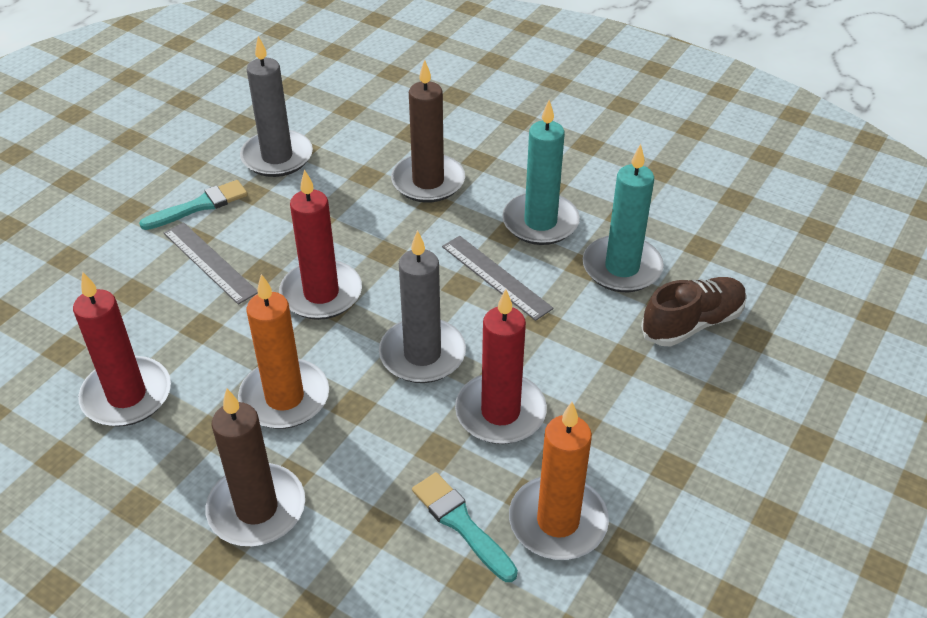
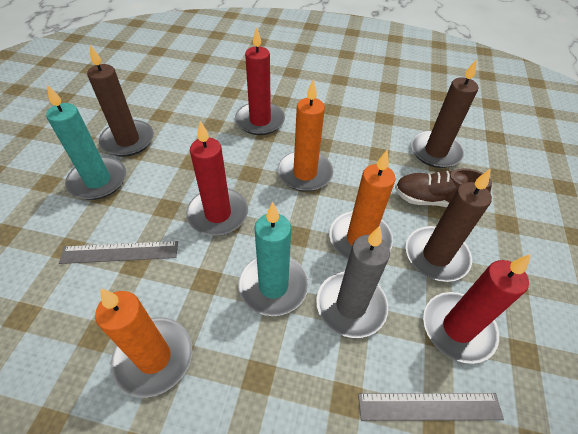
brown candle: 2 -> 3
grey candle: 2 -> 1
orange candle: 2 -> 3
turquoise brush: 2 -> 0

